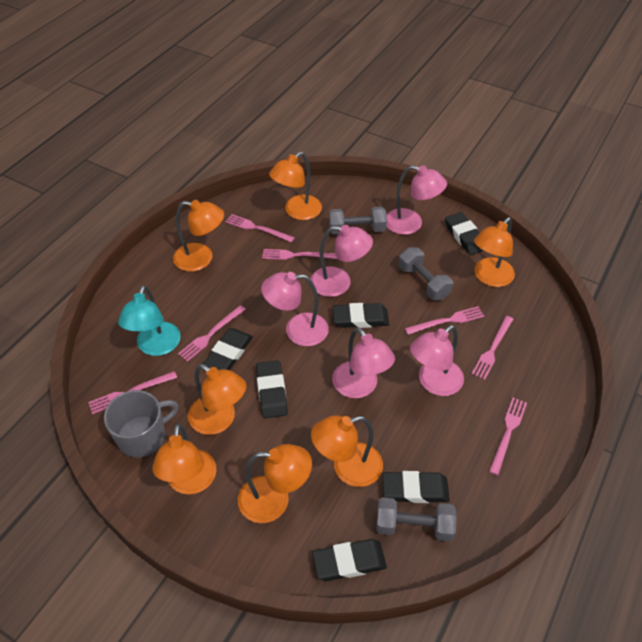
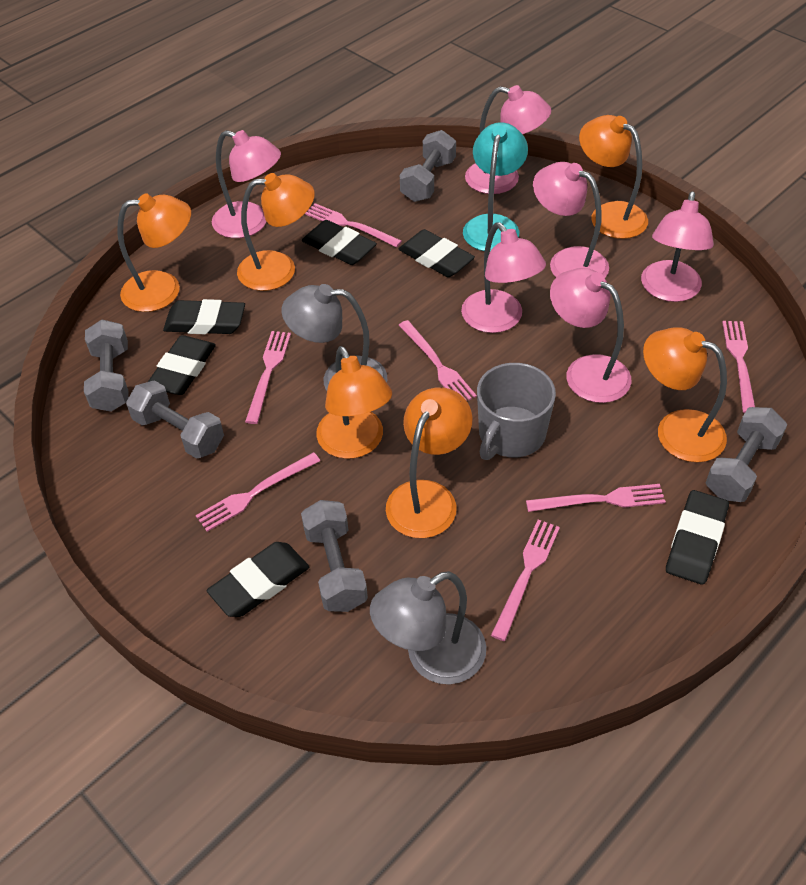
grey dumbbell: 3 -> 5
grey lamp: 0 -> 2
orange lamp: 7 -> 6
pink lamp: 5 -> 6

